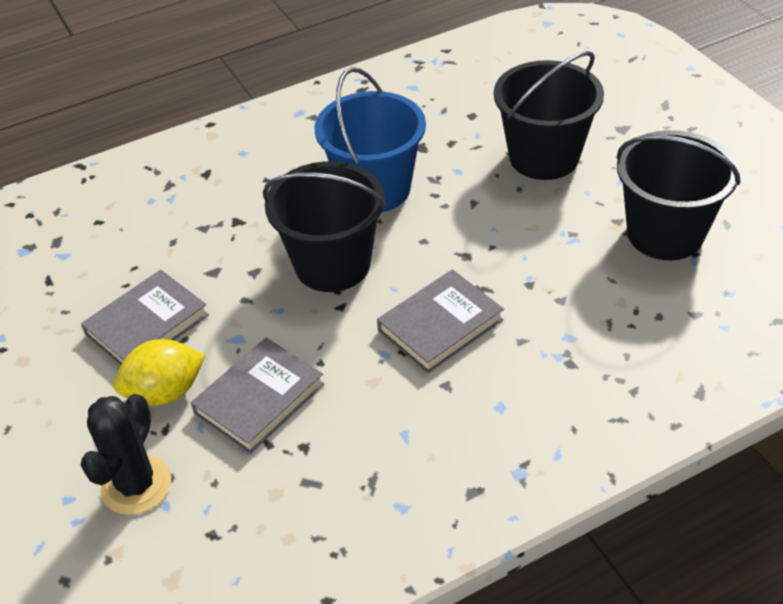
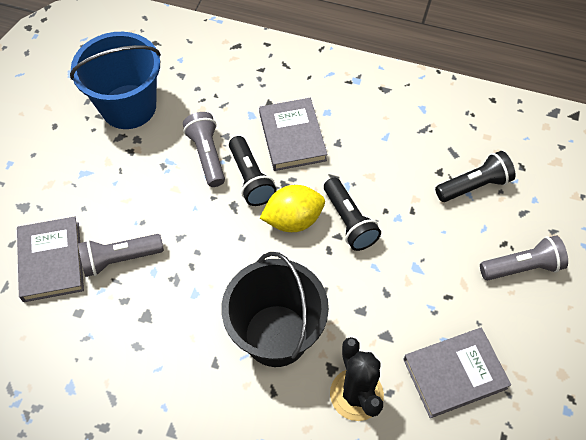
black bucket: 3 -> 1
black flashlight: 0 -> 3
grey flashlight: 0 -> 3

